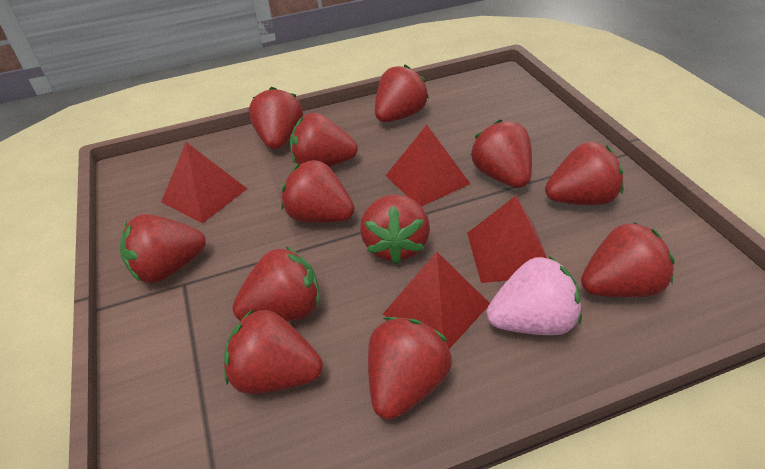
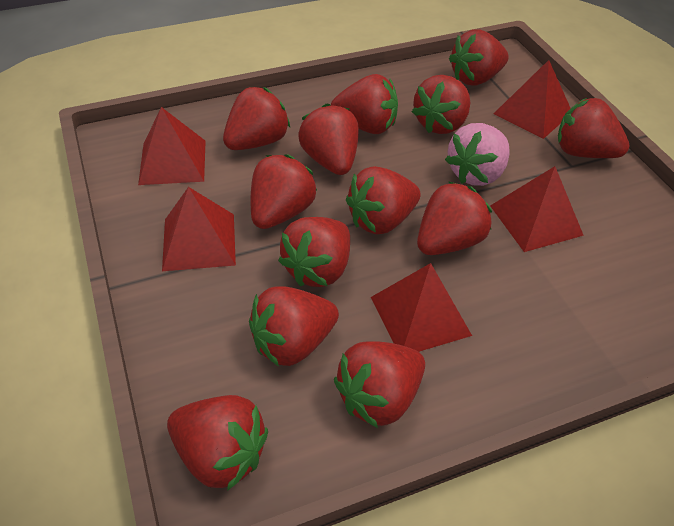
red pyramid: 4 -> 5
red strawberry: 12 -> 13

